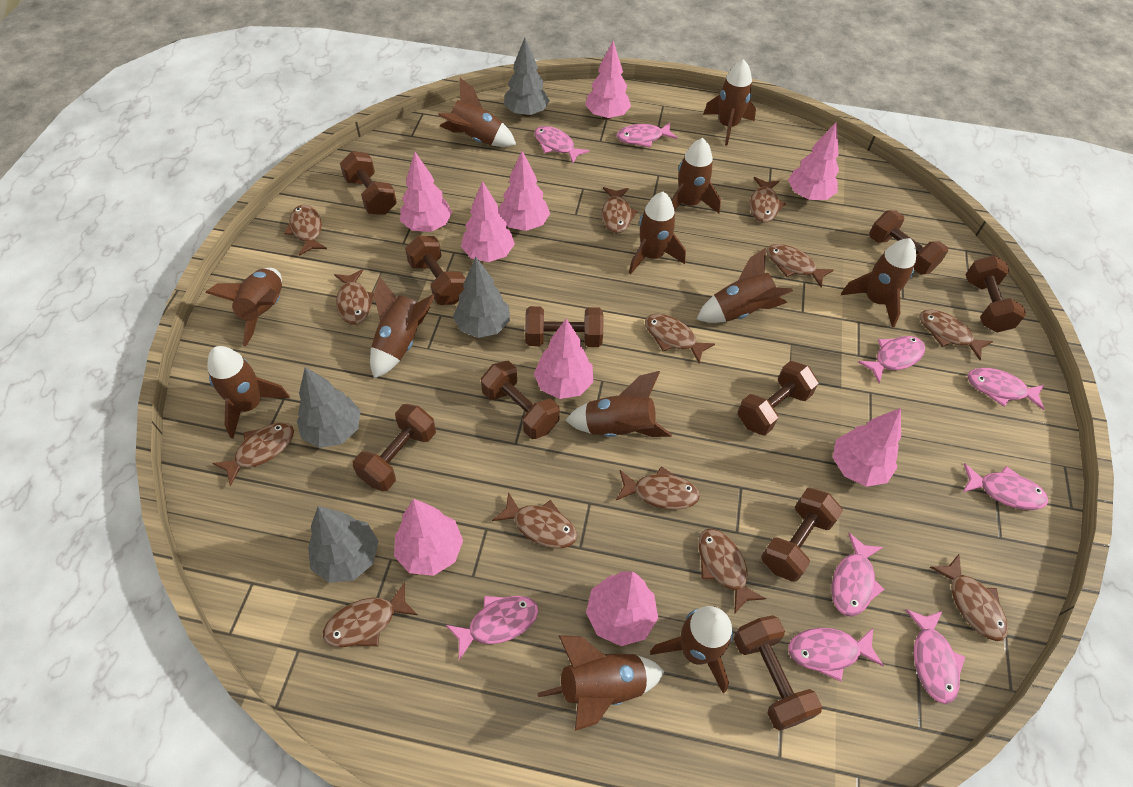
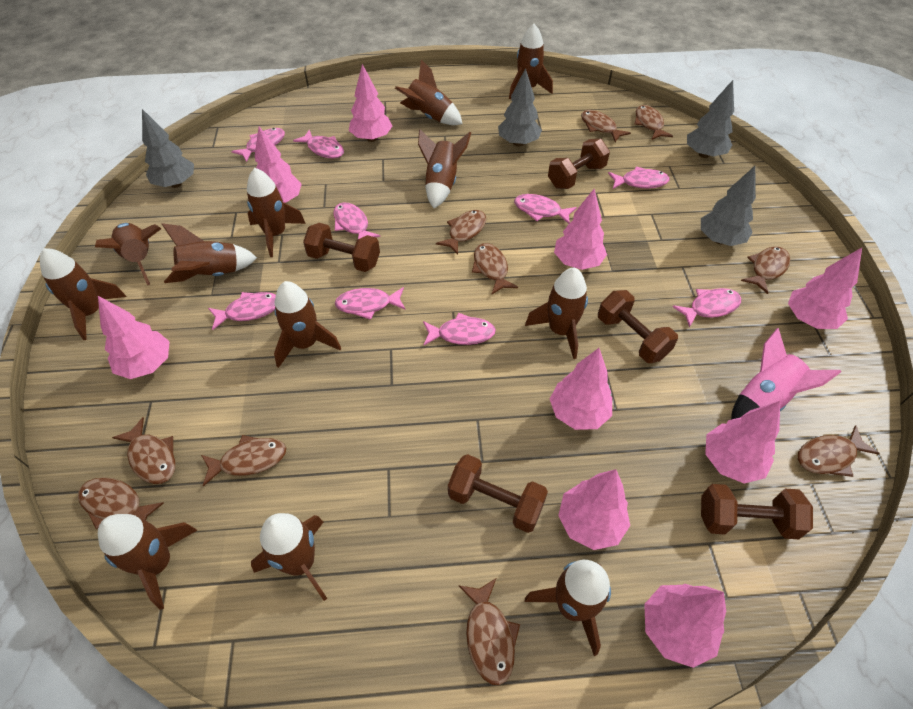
brown dumbbell: 10 -> 5
brown fish: 13 -> 10
pink rocket: 0 -> 1

